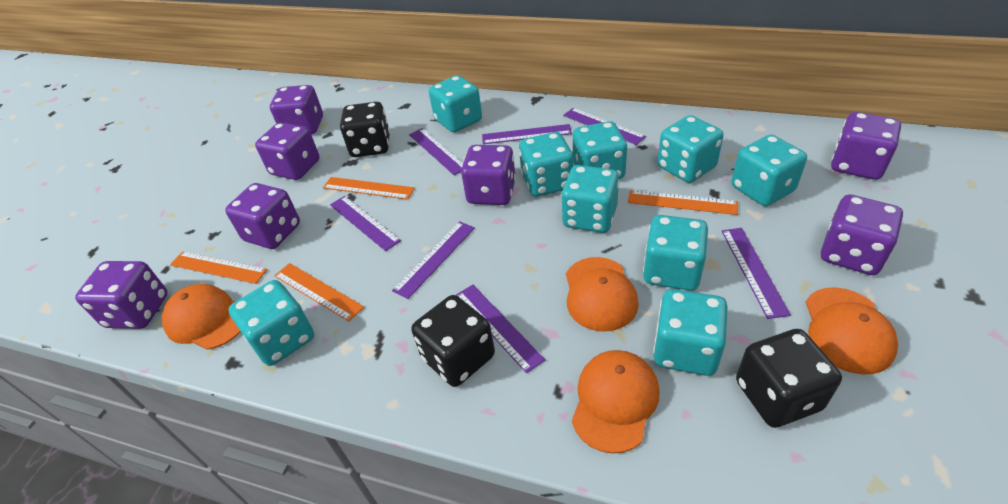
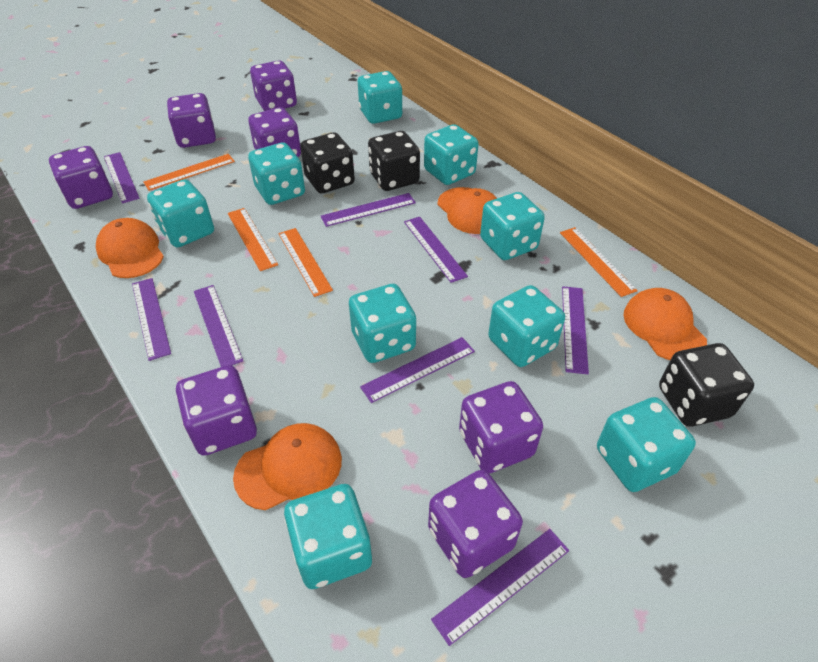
purple ruler: 7 -> 8

